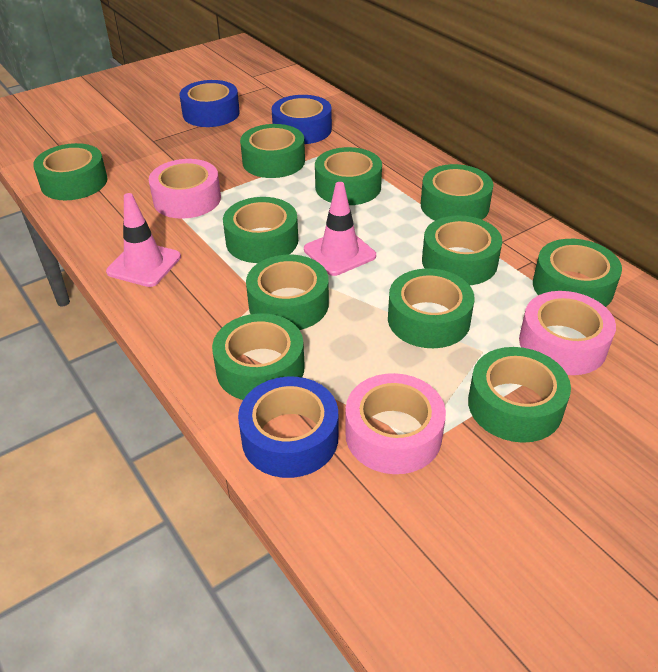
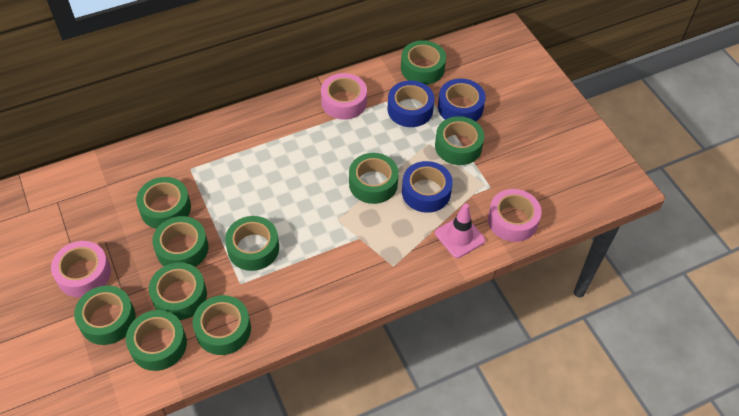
green tape: 11 -> 10
pink traffic cone: 2 -> 1

